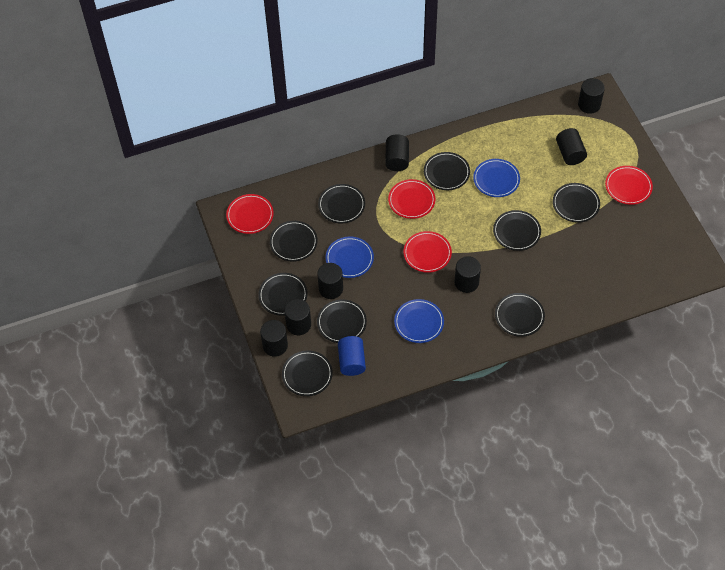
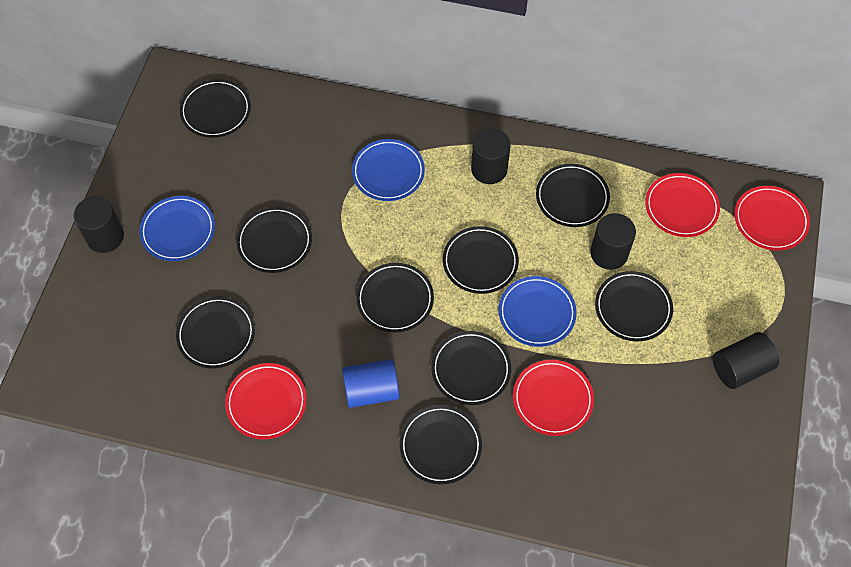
black cylinder: 7 -> 4

